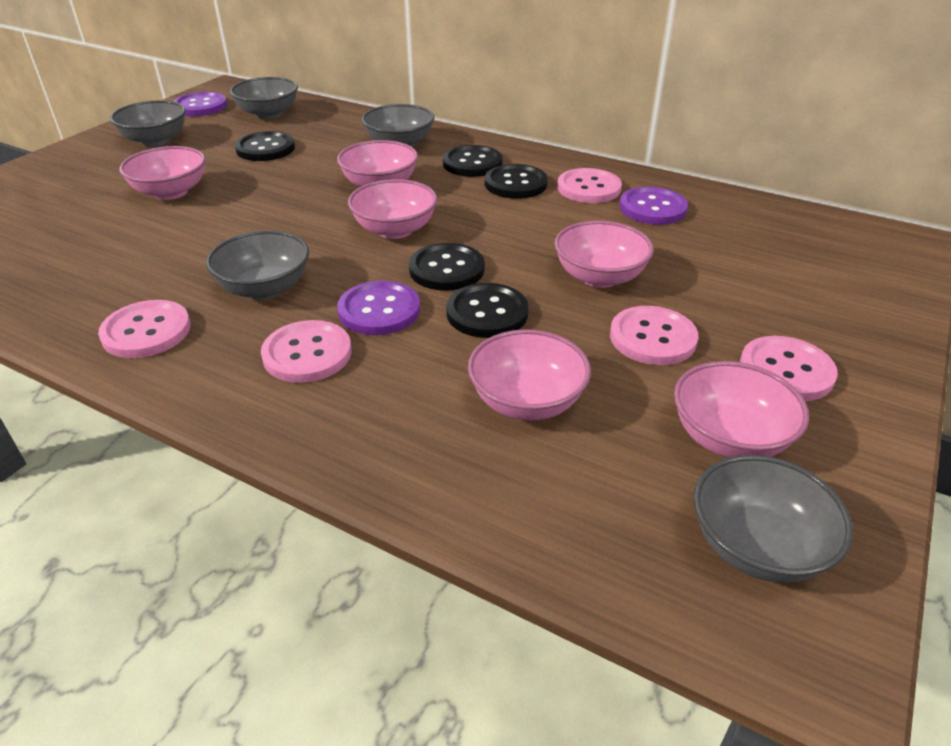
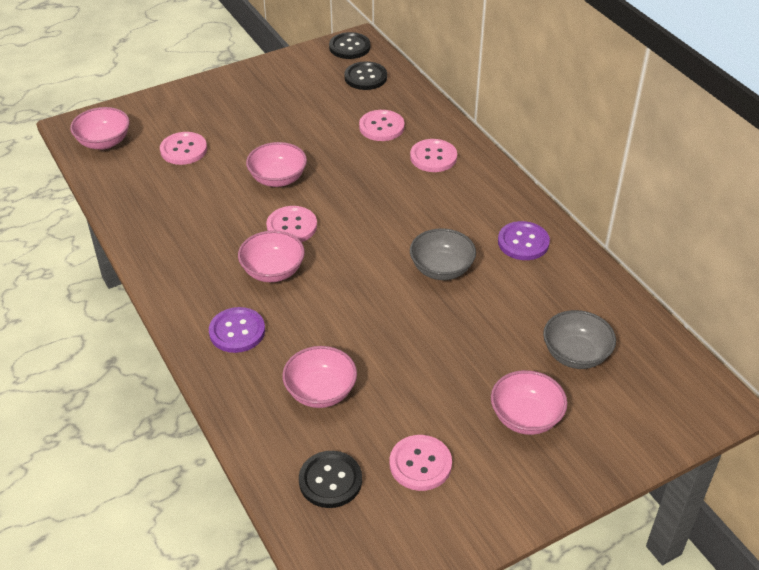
black button: 5 -> 3
grey bowl: 5 -> 2
pink bowl: 6 -> 5
purple button: 3 -> 2

